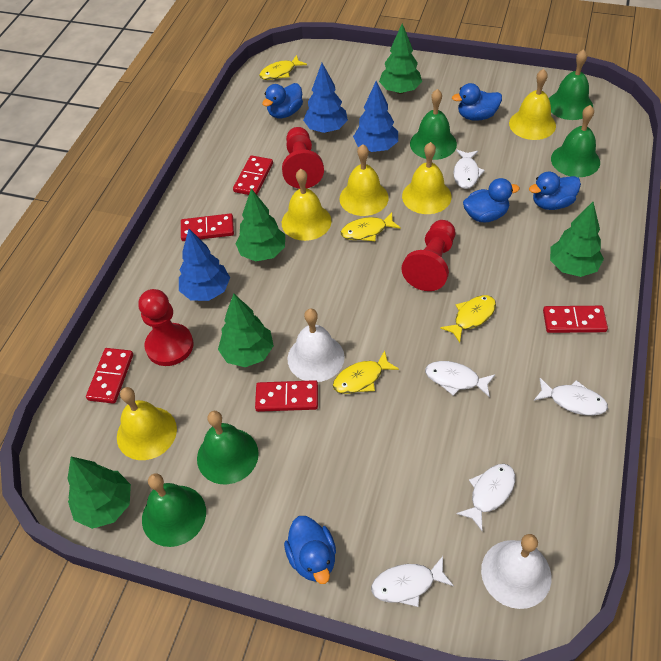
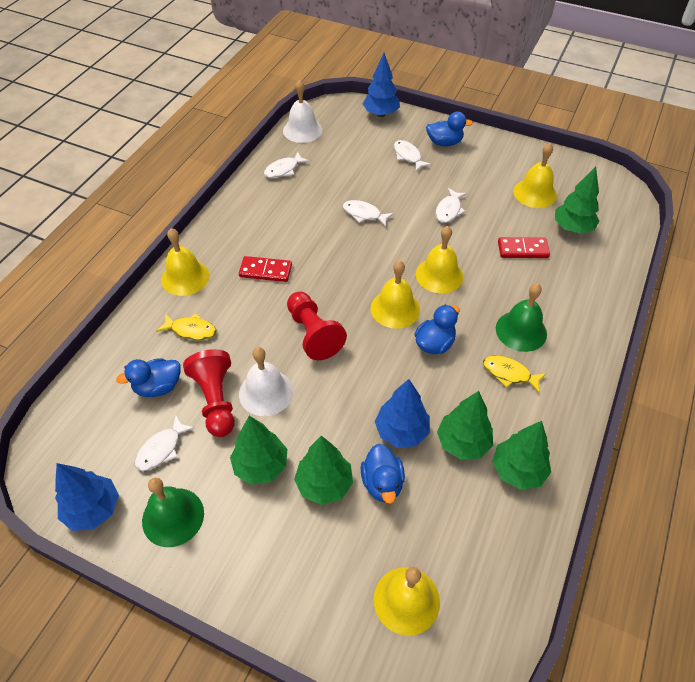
blue duck: 5 -> 4
green bell: 5 -> 2
red domino: 5 -> 2
red pawn: 3 -> 2
yellow fish: 4 -> 2

